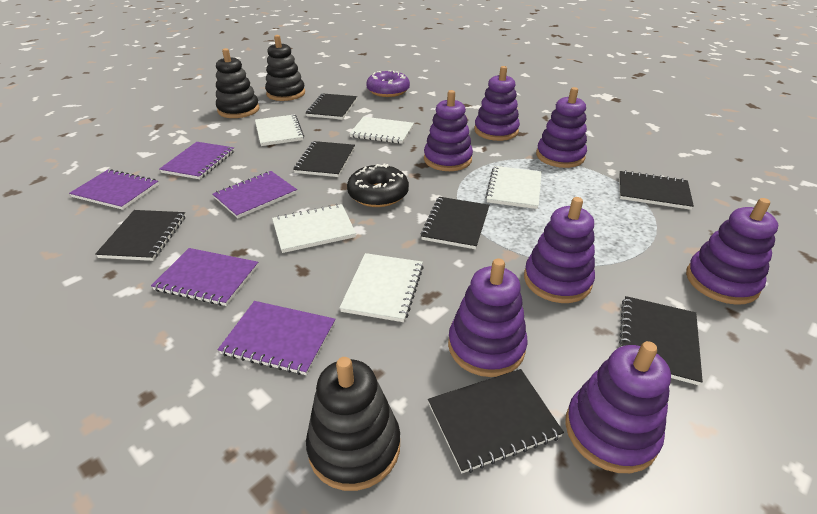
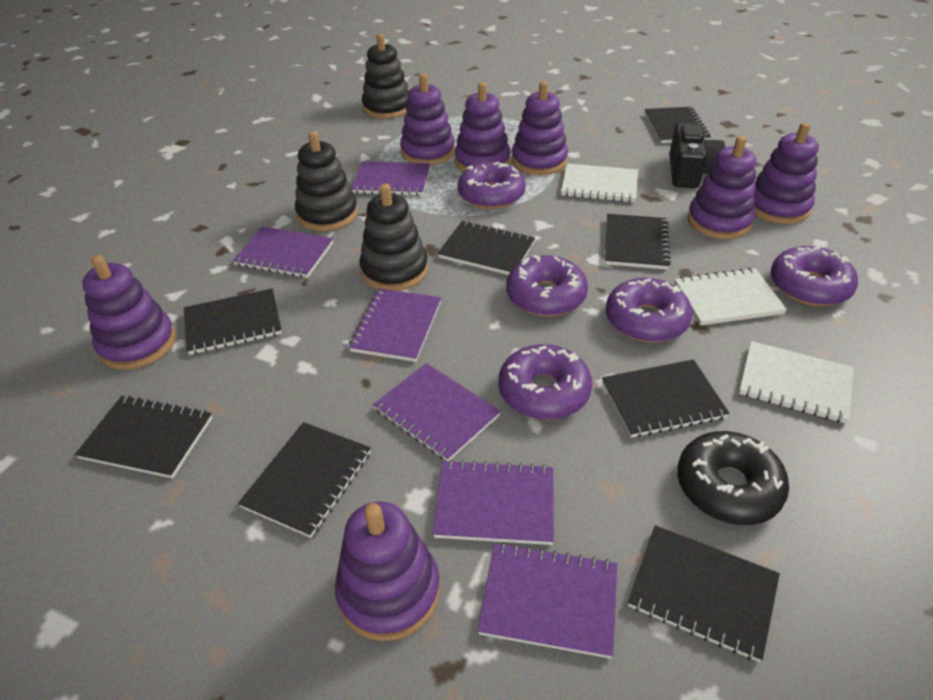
black camera: 0 -> 1
black notebook: 7 -> 8
purple donut: 1 -> 5
purple notebook: 5 -> 6
white notebook: 5 -> 3

